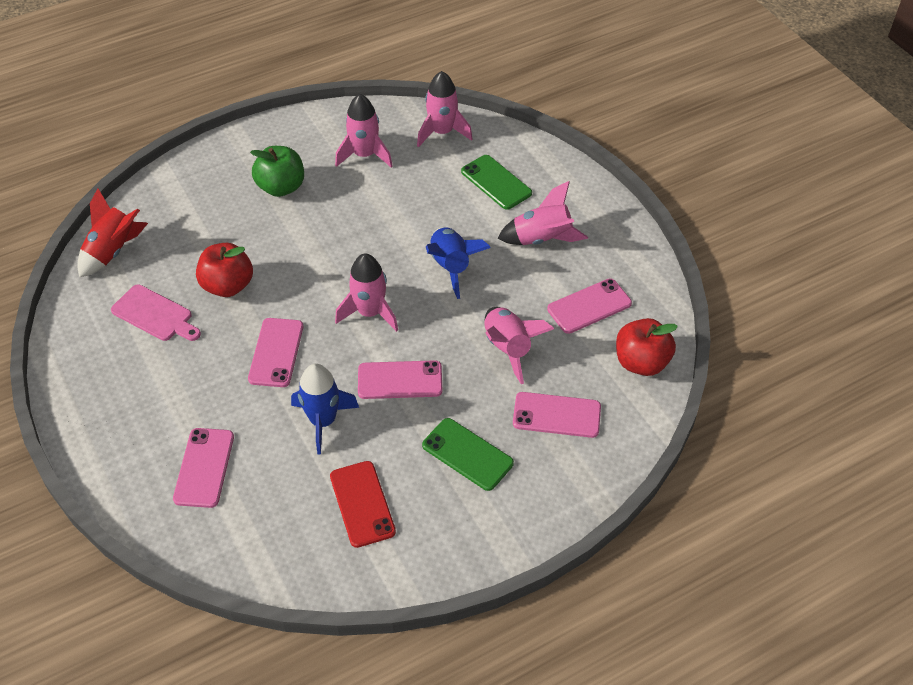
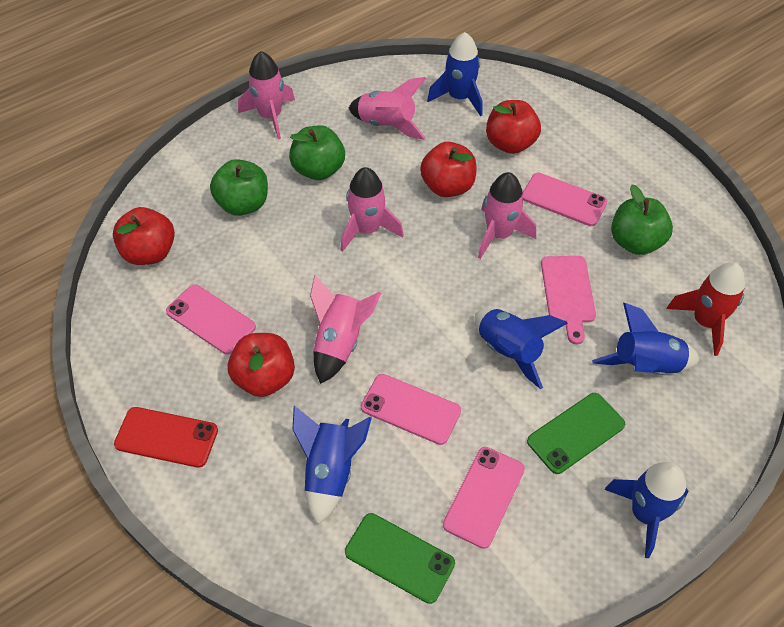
blue rocket: 2 -> 5
green apple: 1 -> 3
pink phone: 5 -> 4
red apple: 2 -> 4

